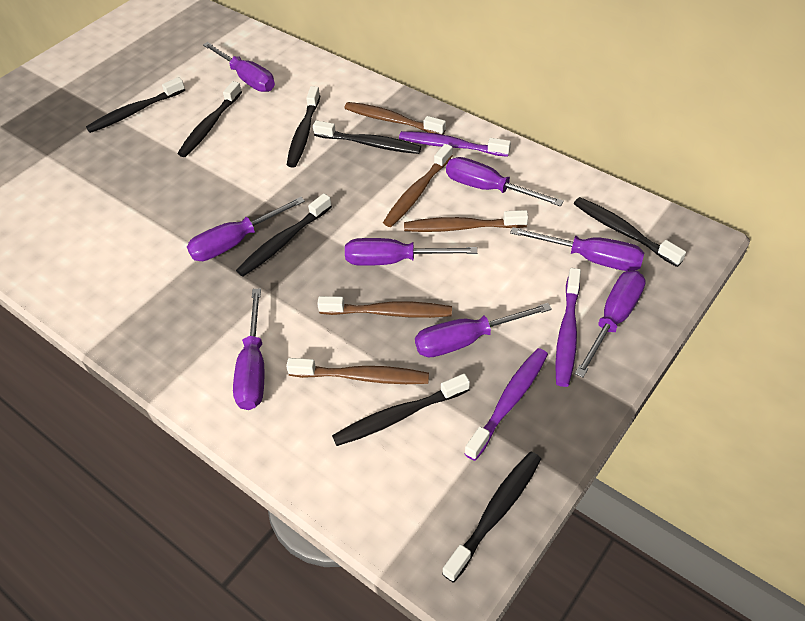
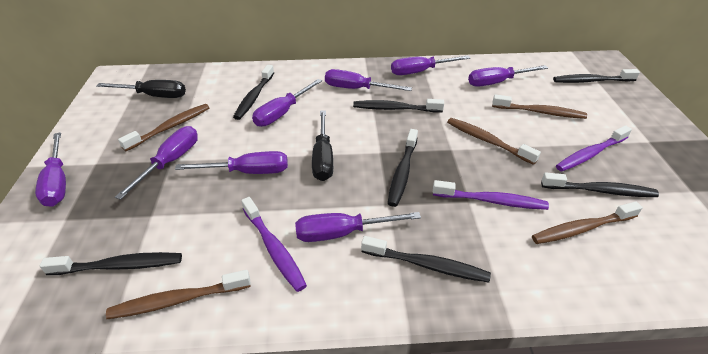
black screwdriver: 0 -> 2
black toothbrush: 8 -> 7

